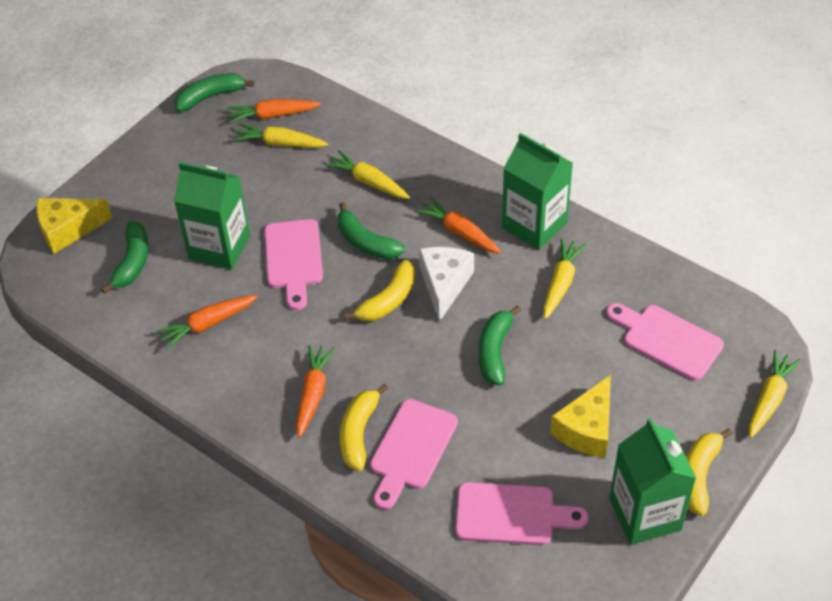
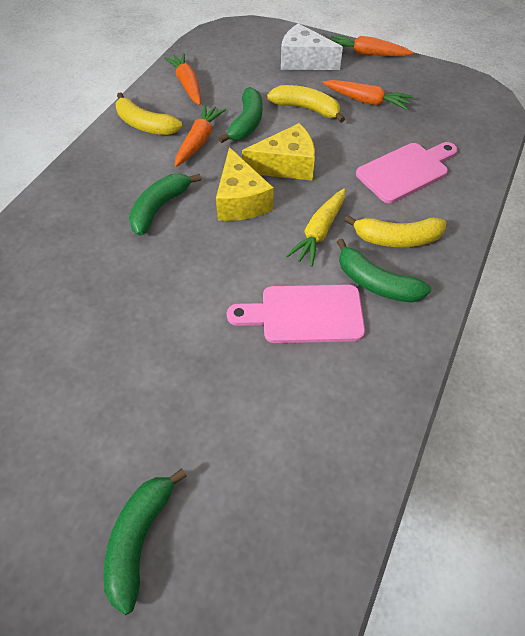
green carton: 3 -> 0
pink cutting board: 4 -> 2
yellow carrot: 4 -> 1

